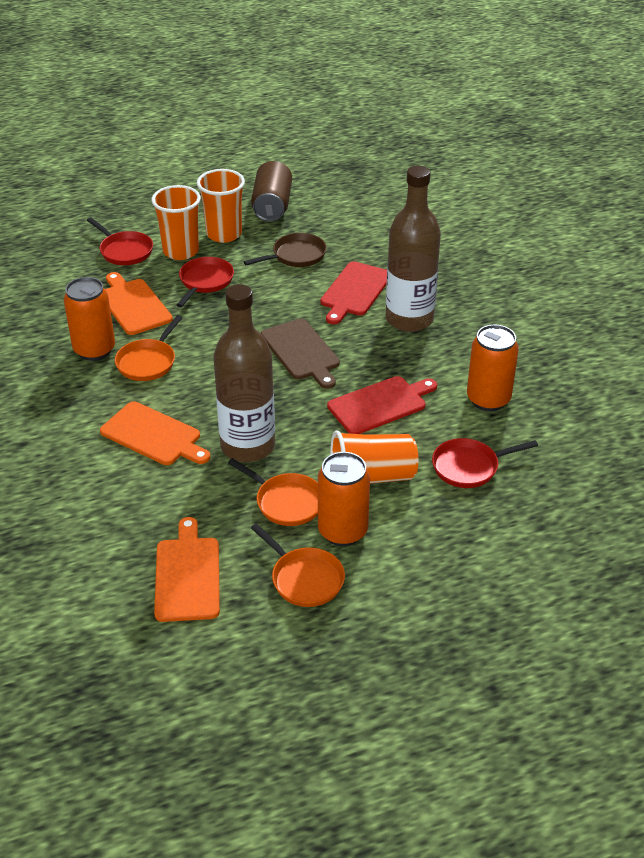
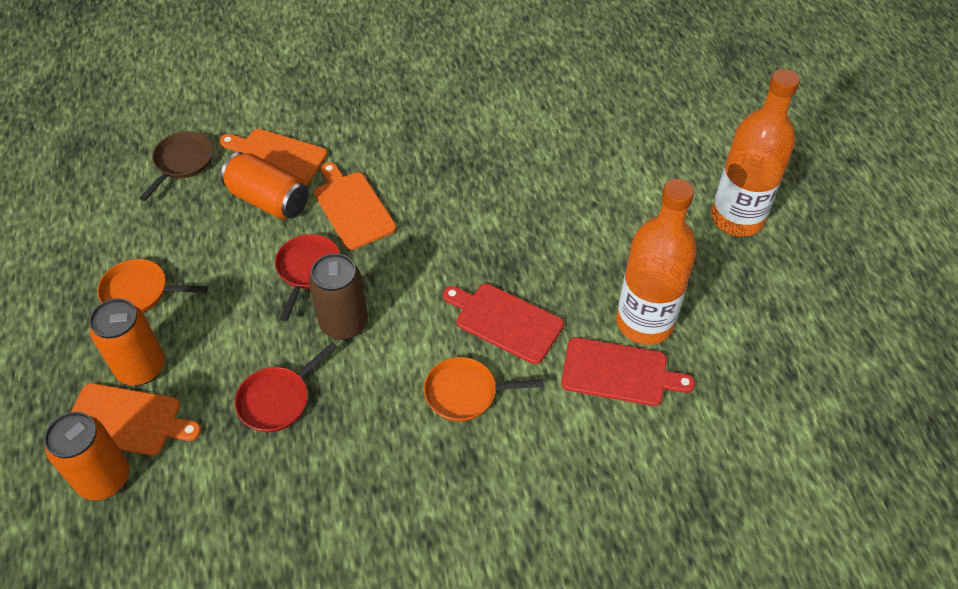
brown bottle: 2 -> 0
brown cutting board: 1 -> 0
orange bottle: 0 -> 2
orange cup: 3 -> 0
orange pan: 3 -> 2
red pan: 3 -> 2

